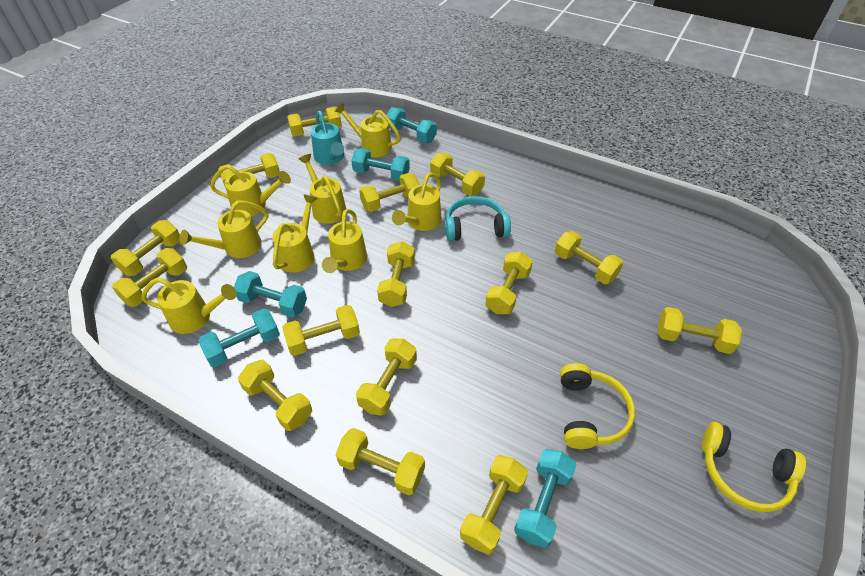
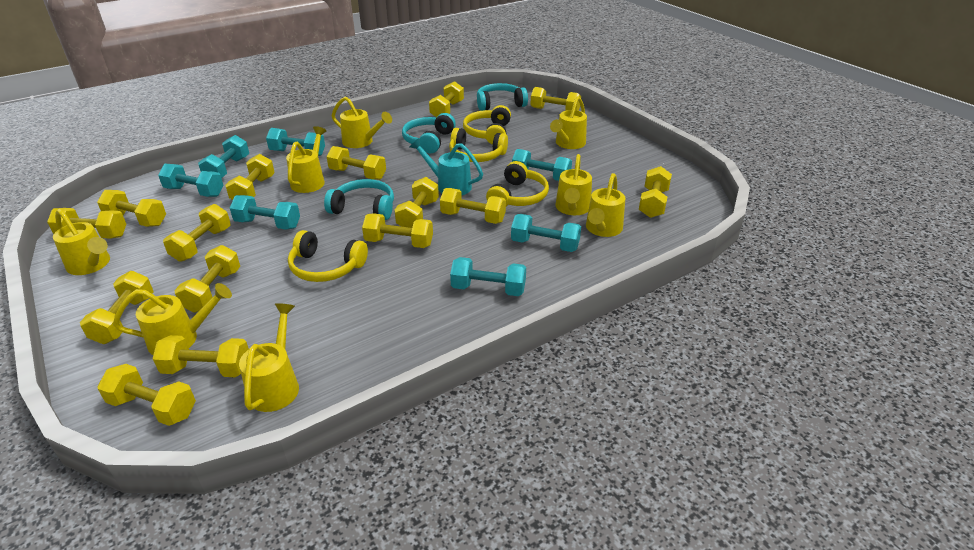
turquoise dumbbell: 5 -> 7
turquoise headphones: 1 -> 3
yellow headphones: 2 -> 4

